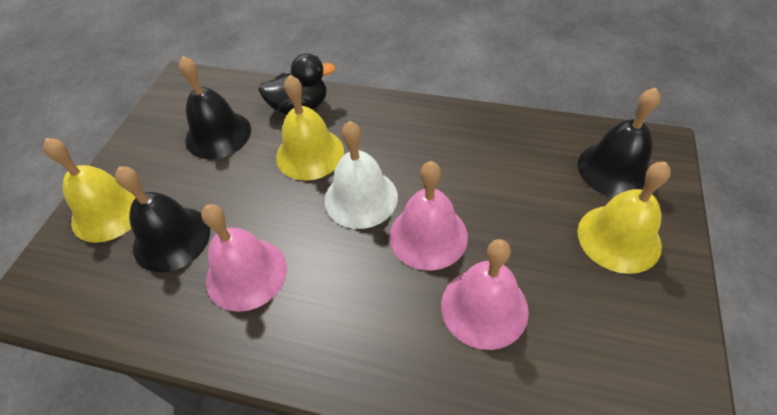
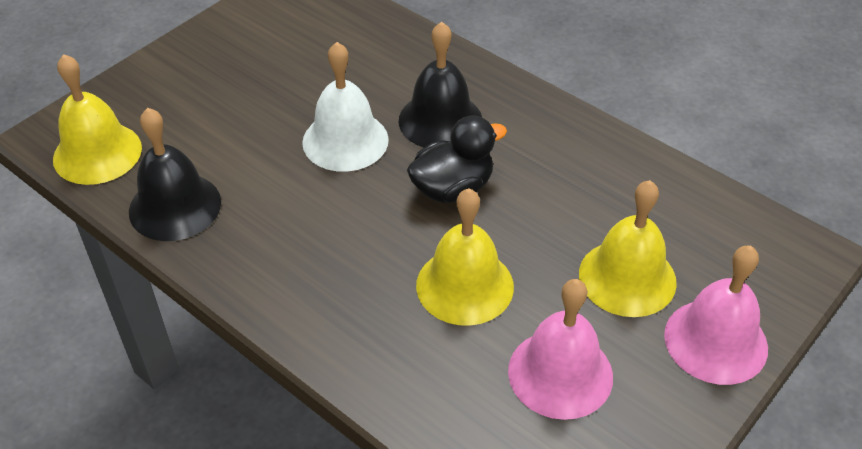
black bell: 3 -> 2
pink bell: 3 -> 2

